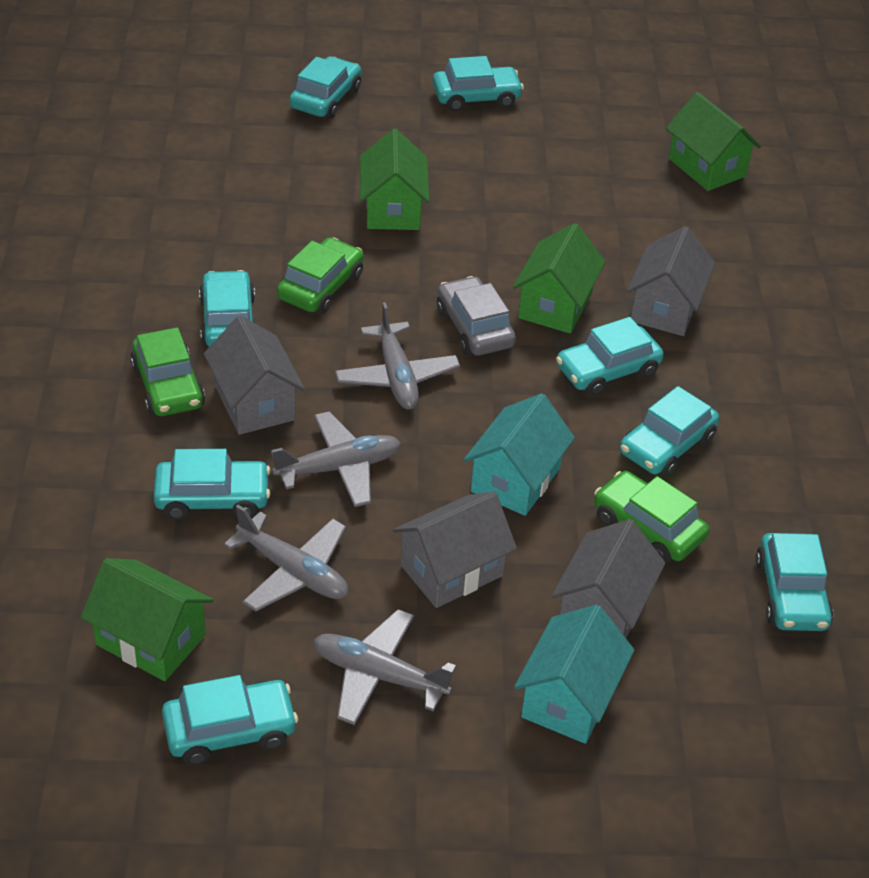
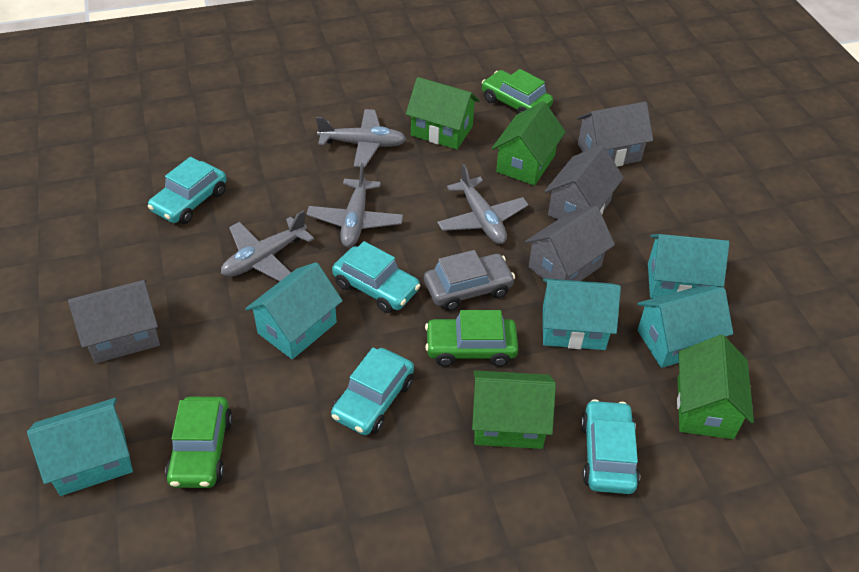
turquoise car: 8 -> 4
turquoise house: 2 -> 5

